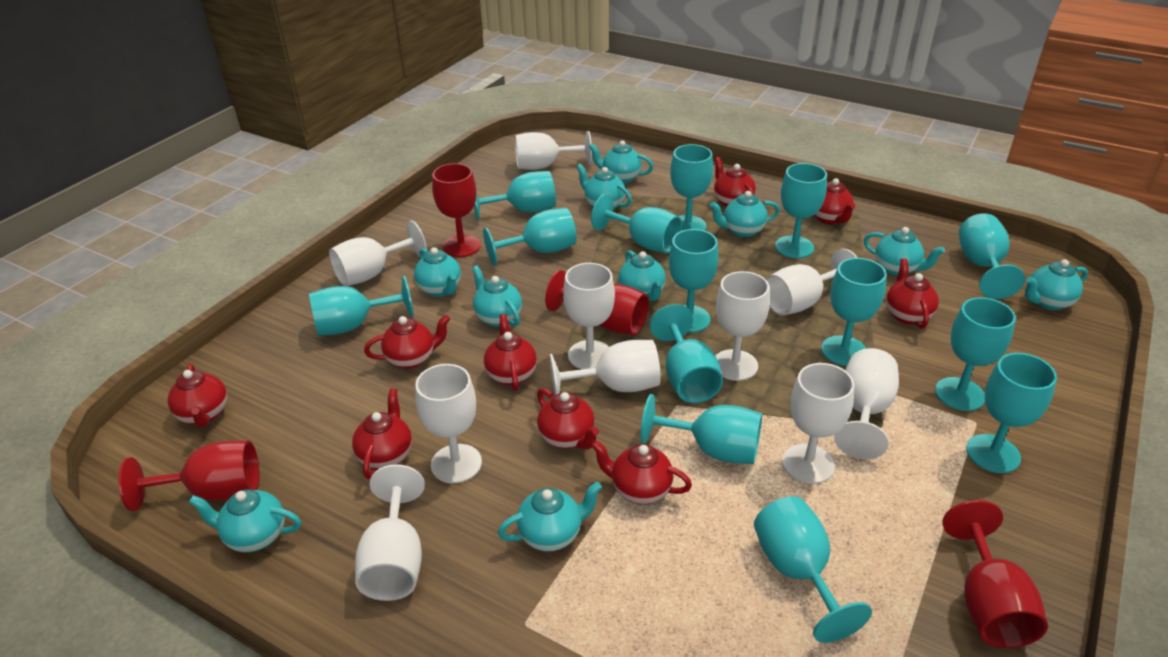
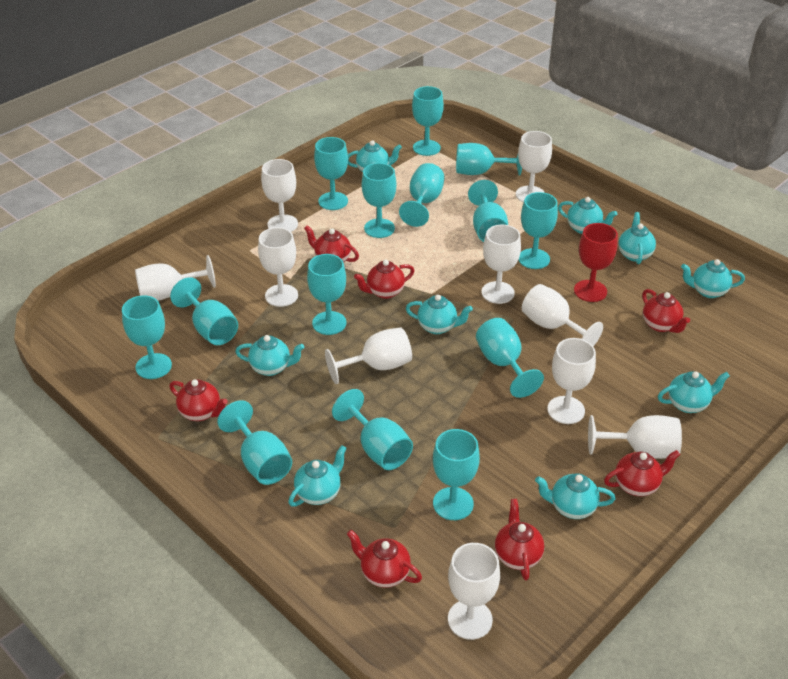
red goblet: 4 -> 1
red teapot: 9 -> 7
turquoise teapot: 10 -> 9

